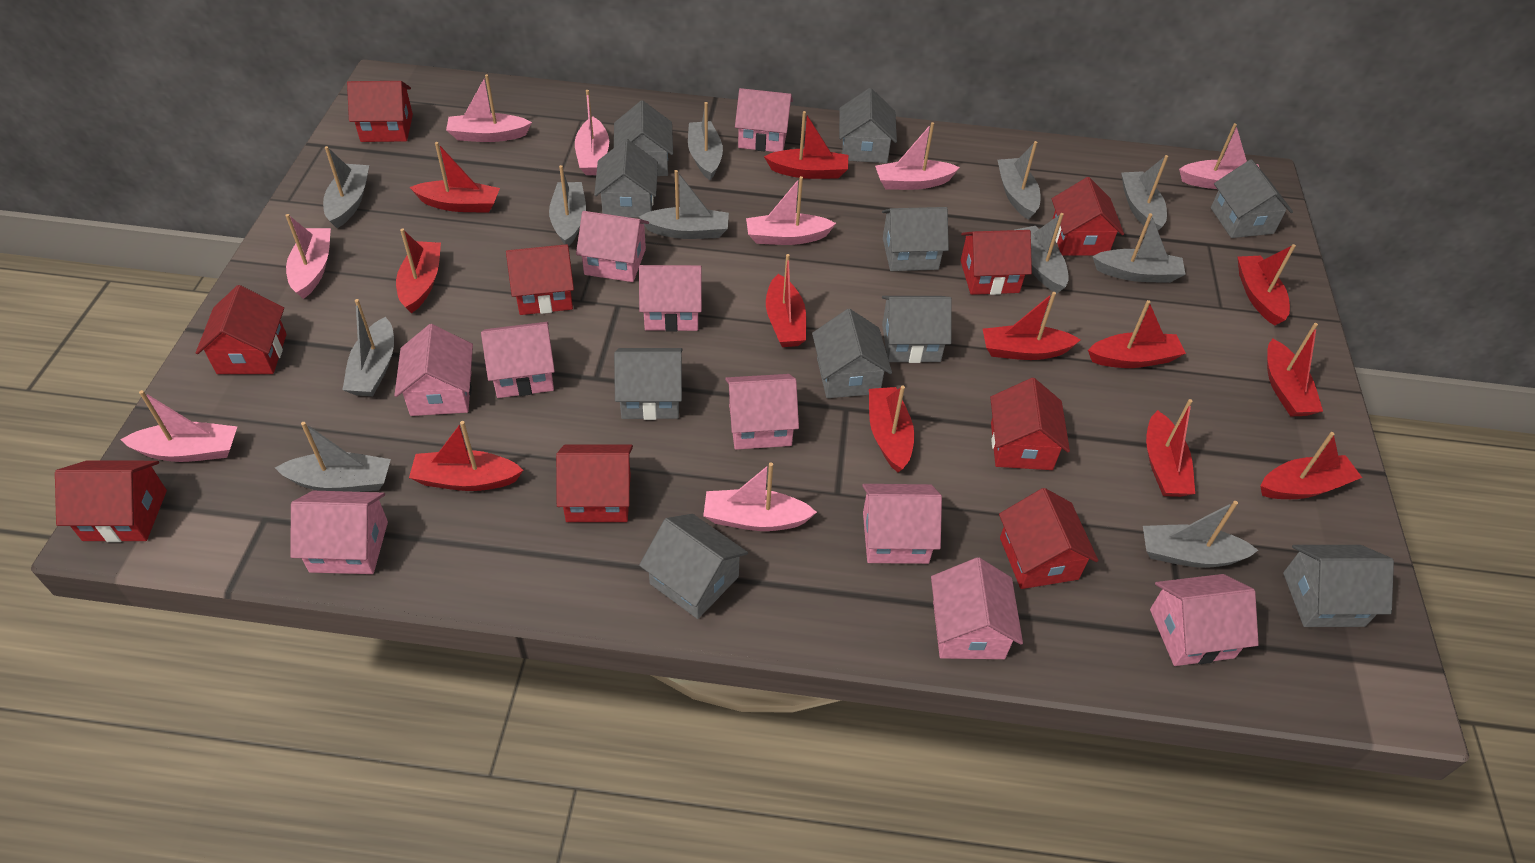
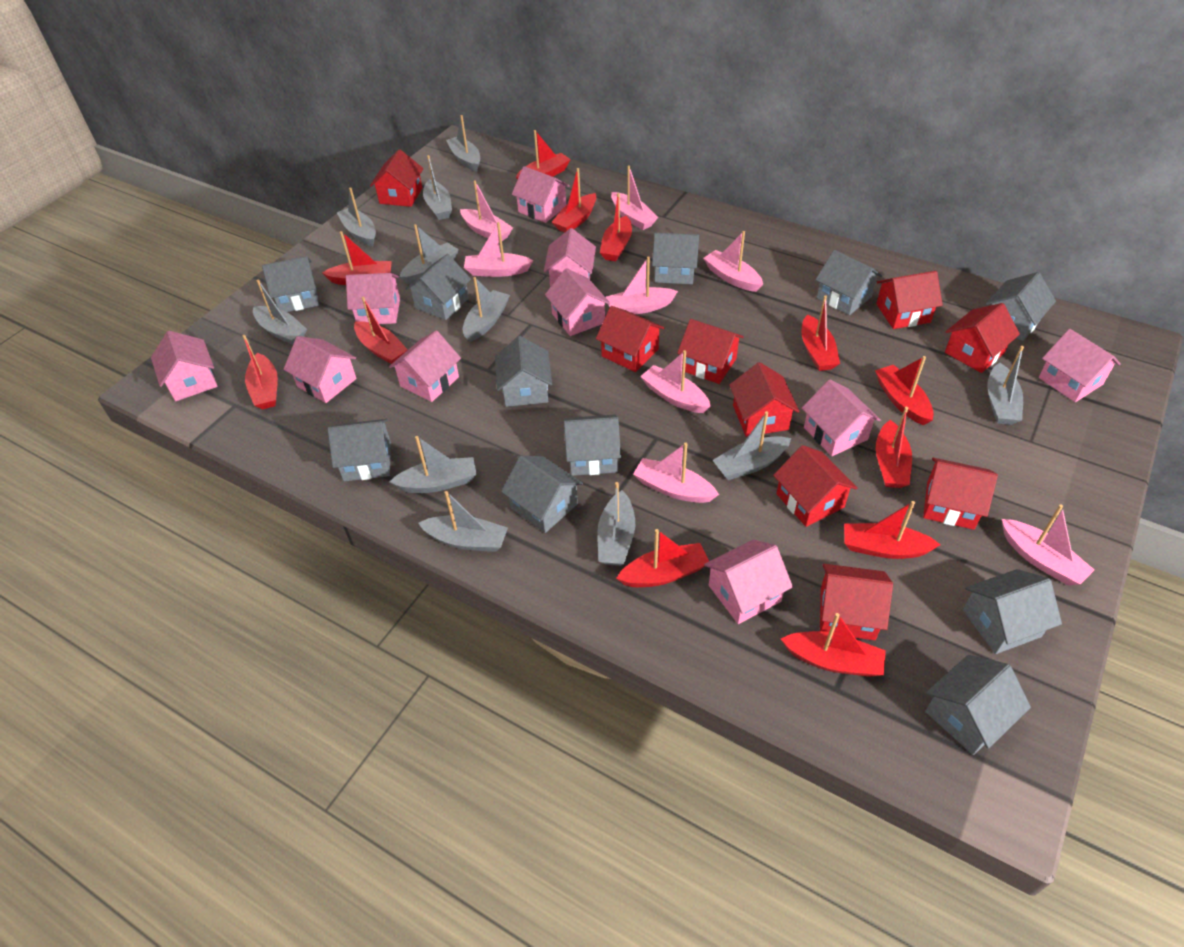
grey house: 10 -> 11

